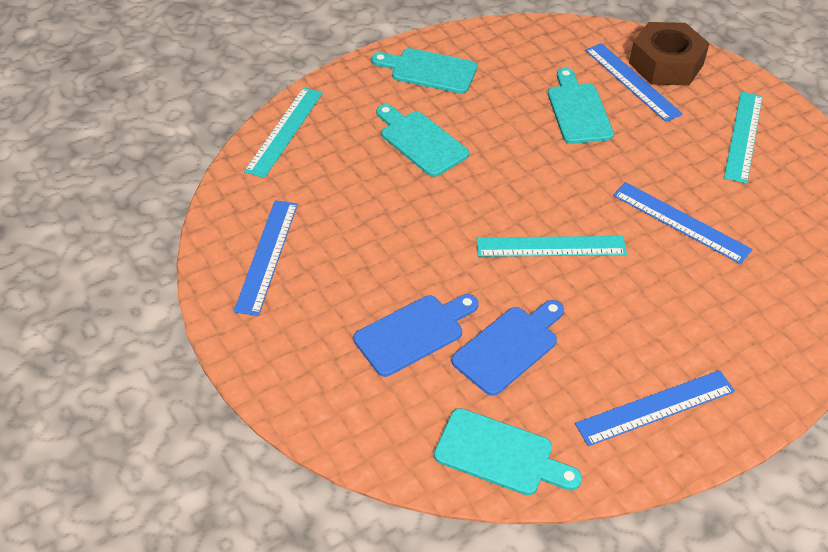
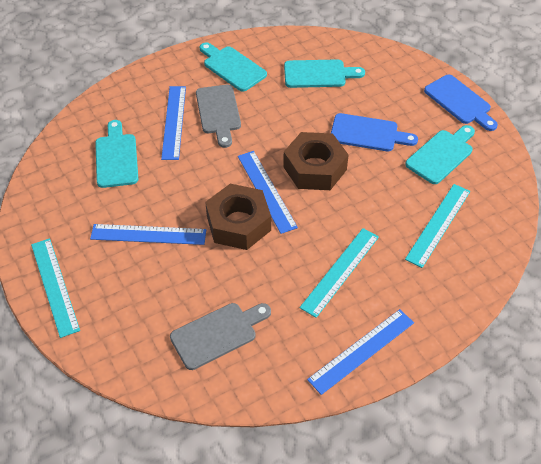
brown nut: 1 -> 2
grey cutting board: 0 -> 2

